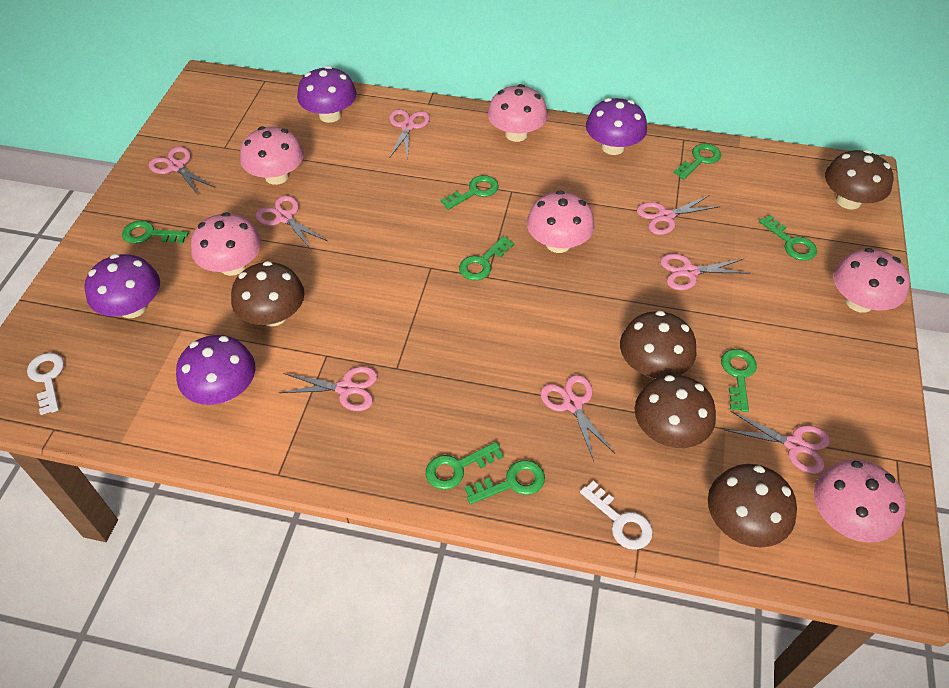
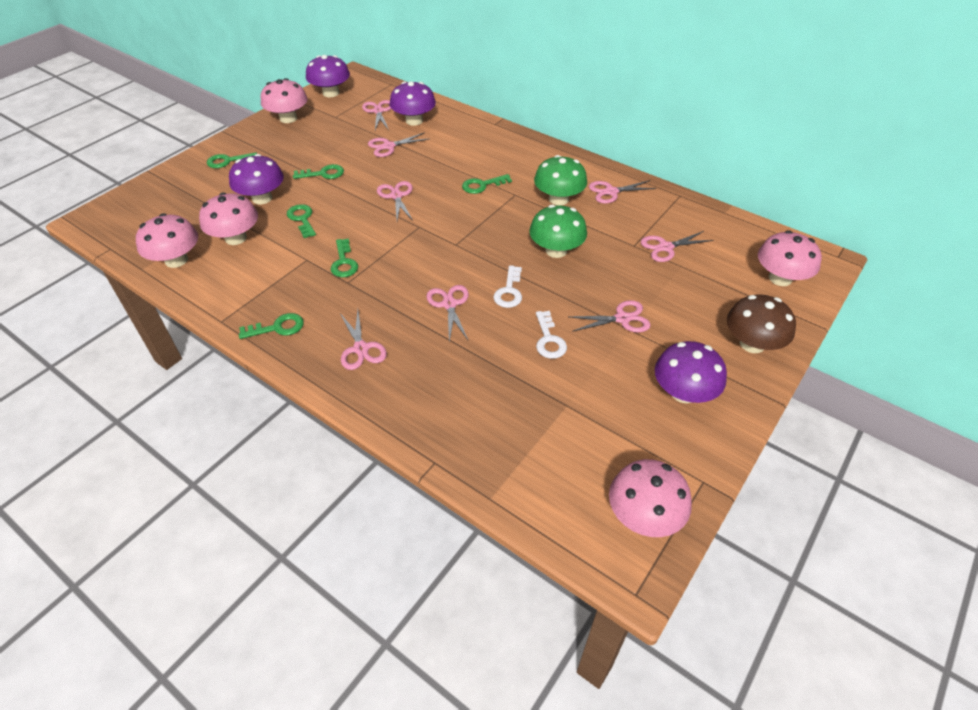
brown mushroom: 5 -> 1
green key: 8 -> 6
green mushroom: 0 -> 2
pink mushroom: 6 -> 5

